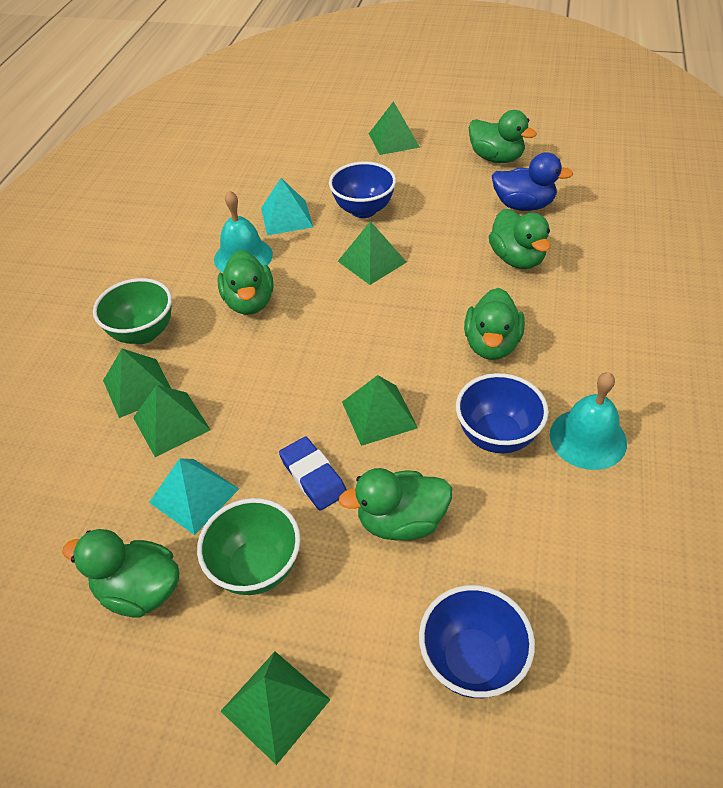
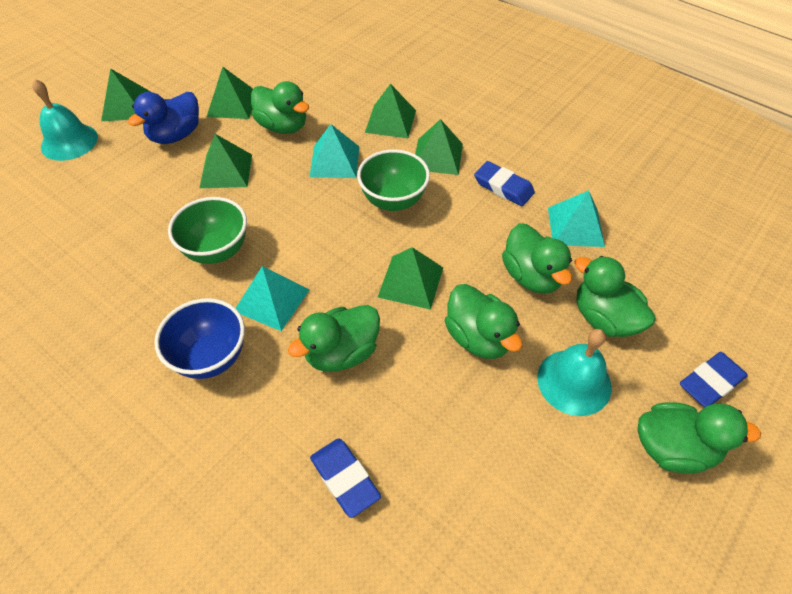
blue bowl: 3 -> 1
blue eraser: 1 -> 3
turquoise pyramid: 2 -> 3

